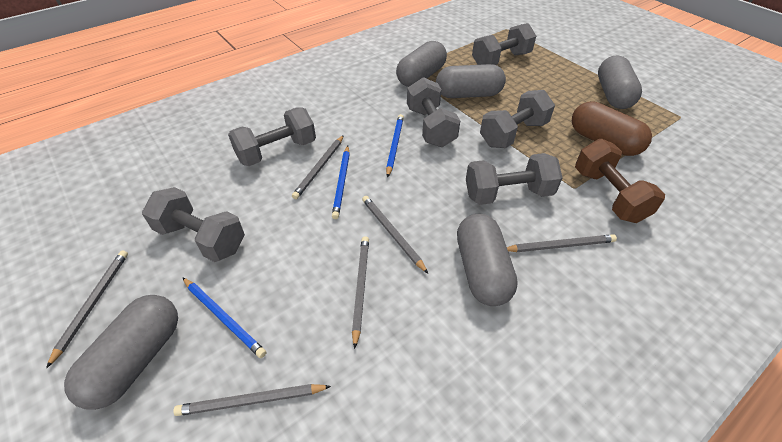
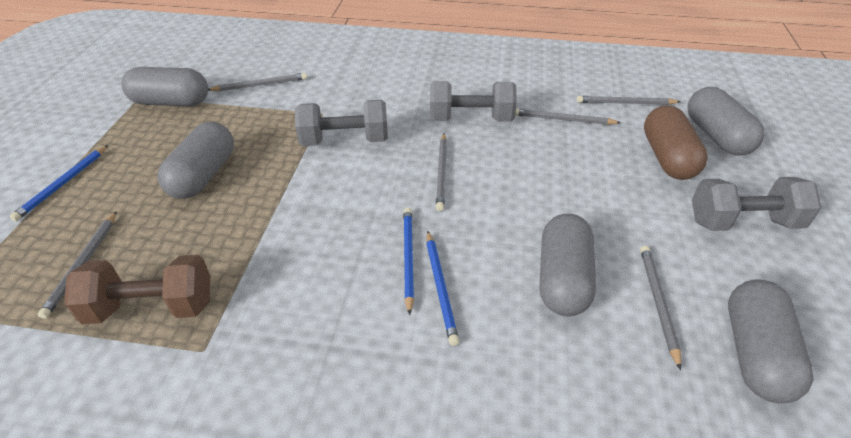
grey dumbbell: 6 -> 3

